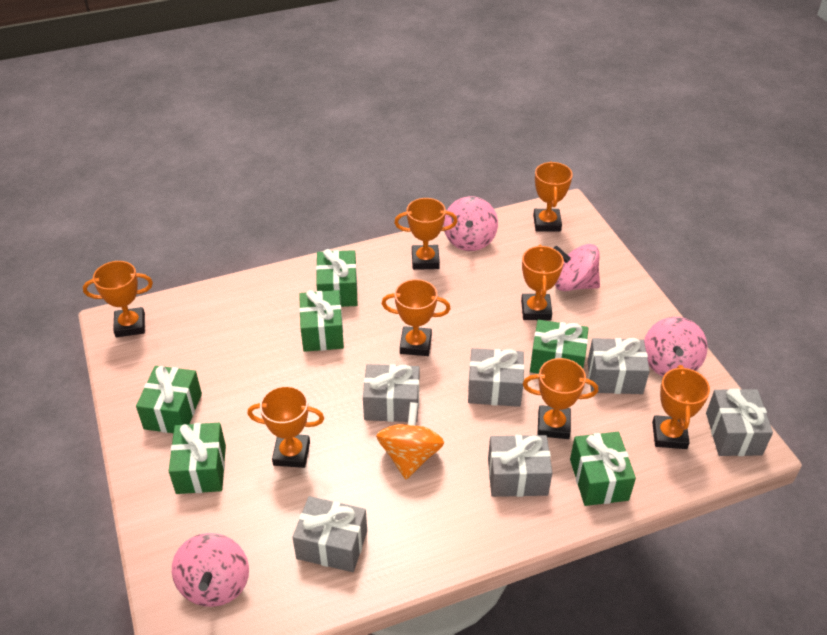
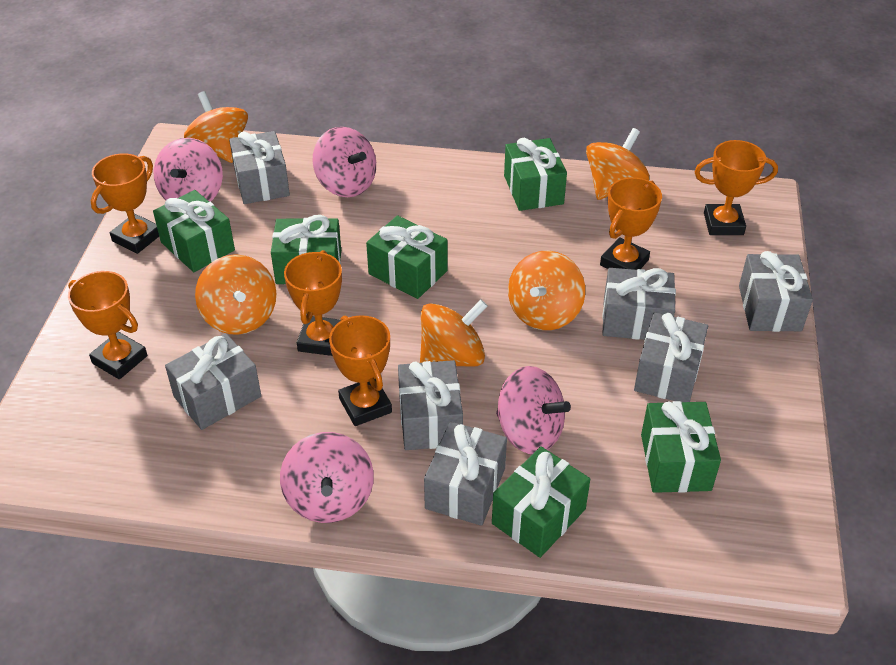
grey gift: 6 -> 7
orange spinning top: 1 -> 5
orange trophy: 8 -> 6

